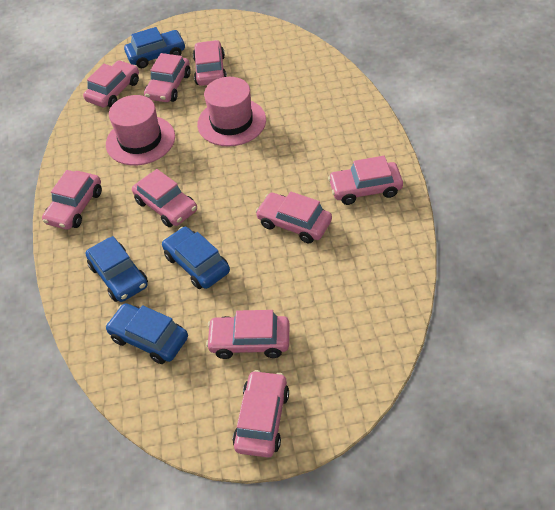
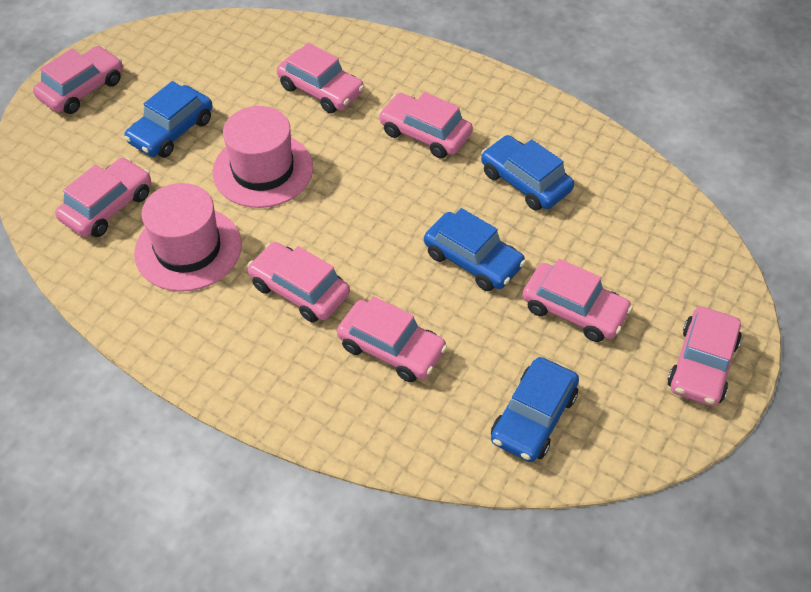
pink car: 9 -> 8

